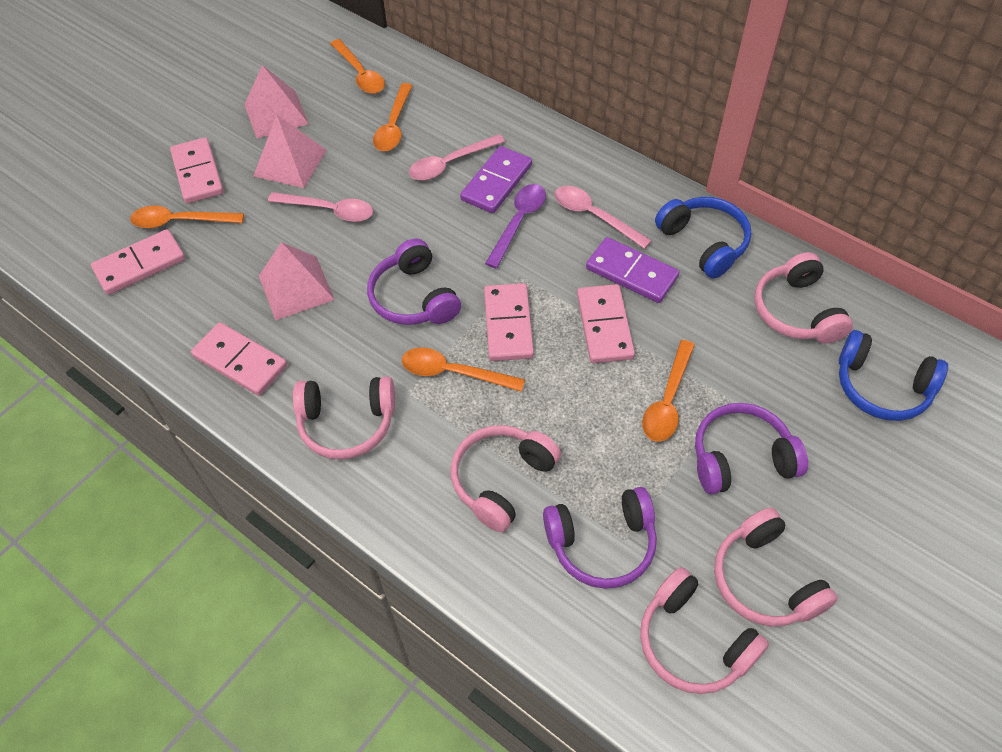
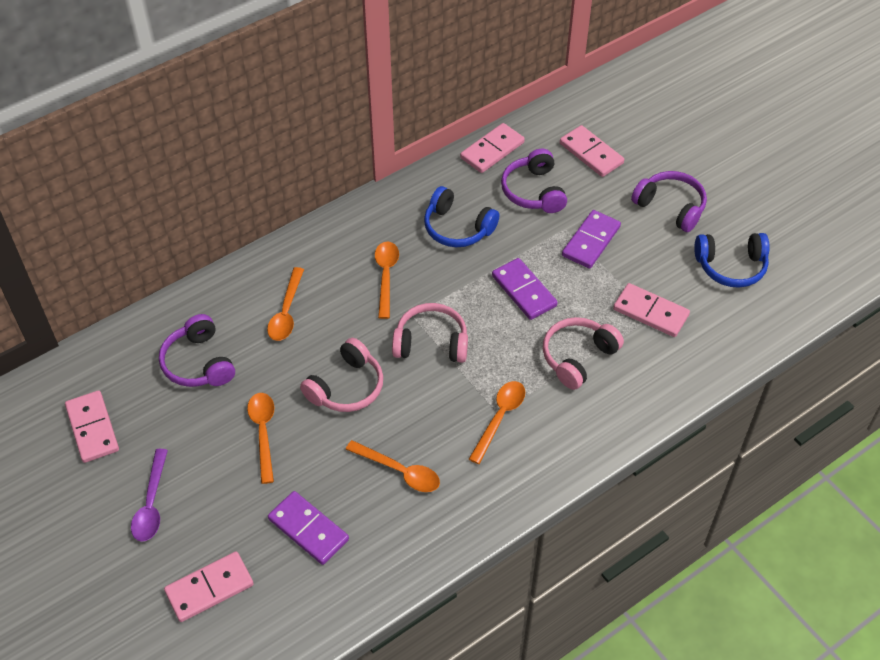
pink headphones: 5 -> 3
pink pyramid: 3 -> 0
pink spoon: 3 -> 0
purple domino: 2 -> 3

